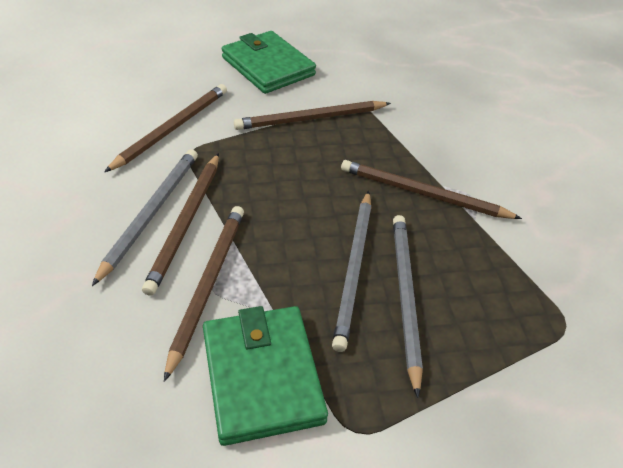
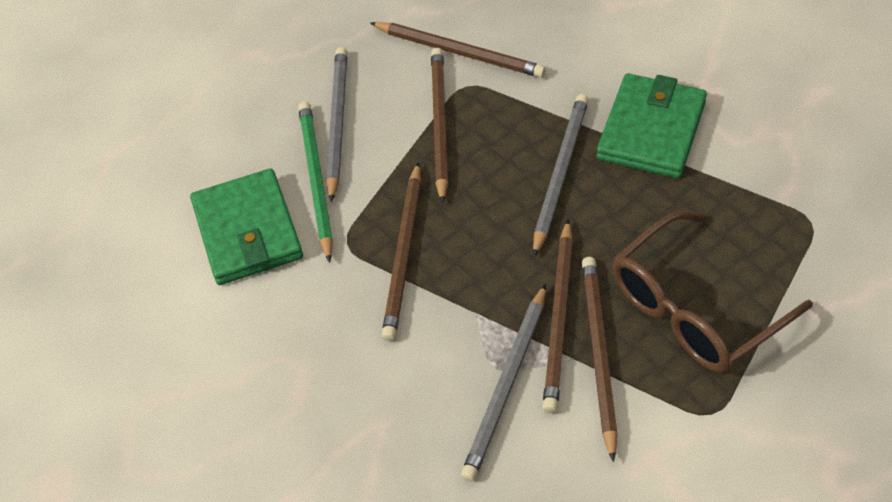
brown glasses: 0 -> 1
green pencil: 0 -> 1

